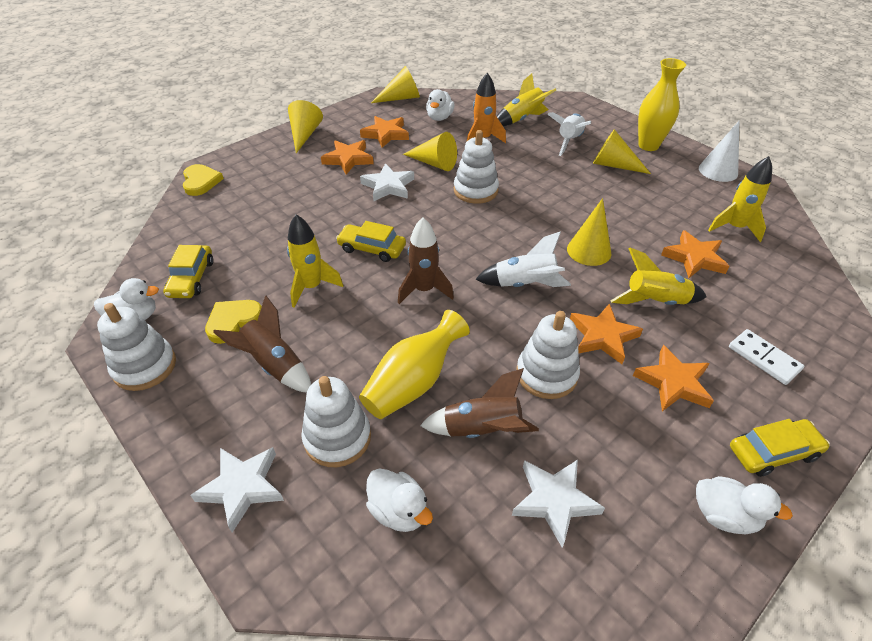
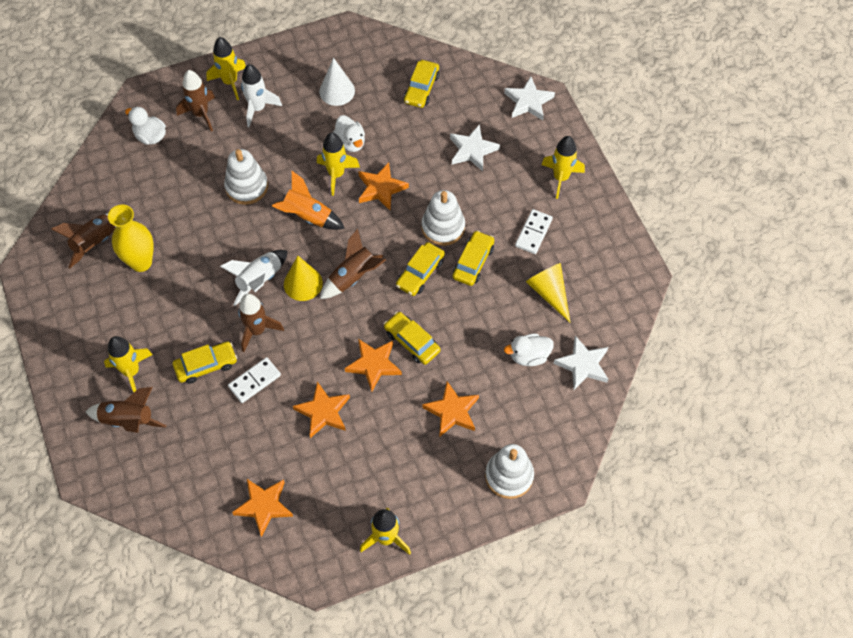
brown rocket: 3 -> 5
white domino: 1 -> 2
white duck: 4 -> 3
white stacking toy: 4 -> 3
yellow car: 3 -> 5
yellow cone: 5 -> 2
yellow heart: 2 -> 0
yellow rocket: 4 -> 5
yellow vase: 2 -> 1

